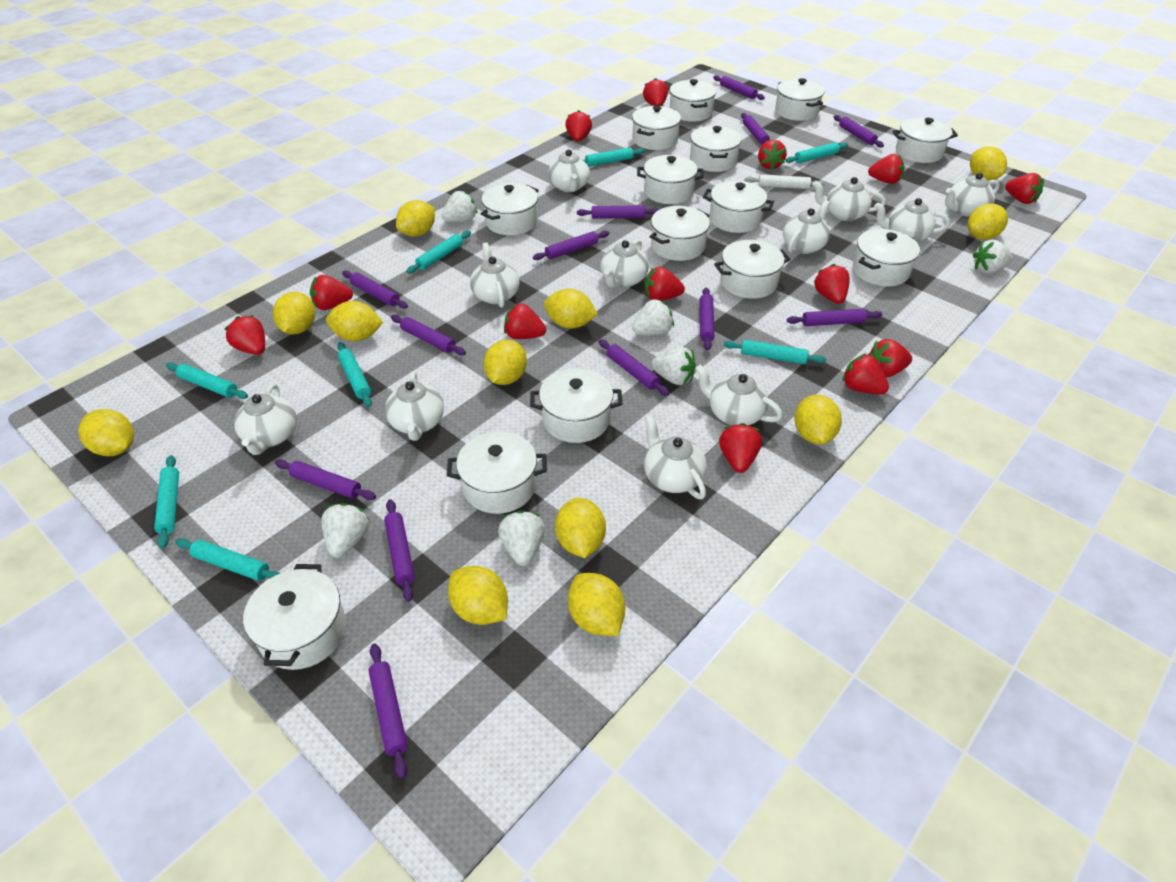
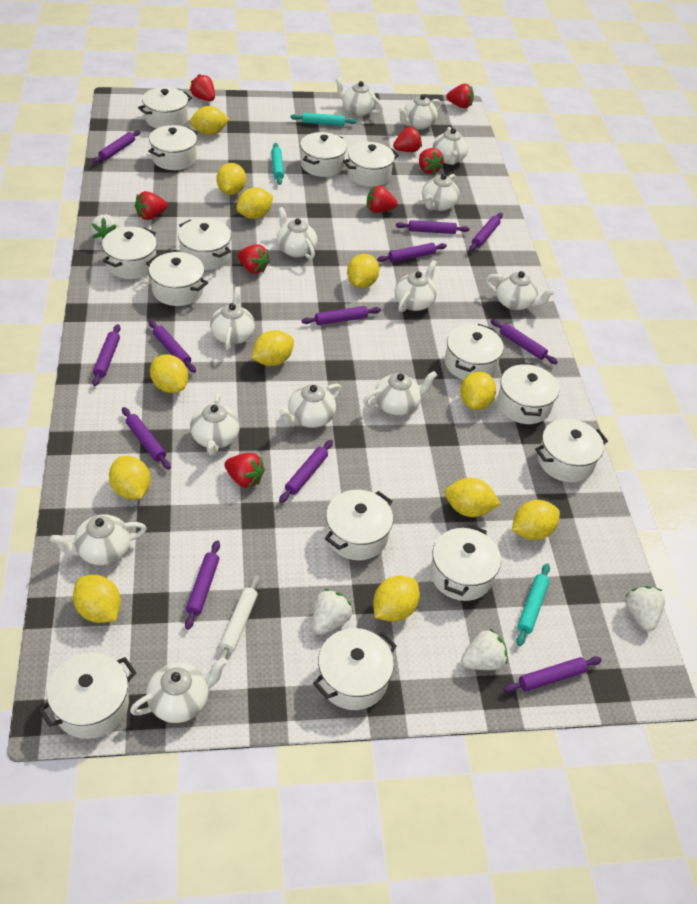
purple rolling pin: 13 -> 12
red strawberry: 13 -> 8
turquoise rolling pin: 8 -> 3
white strawberry: 6 -> 4
white teapot: 11 -> 13

